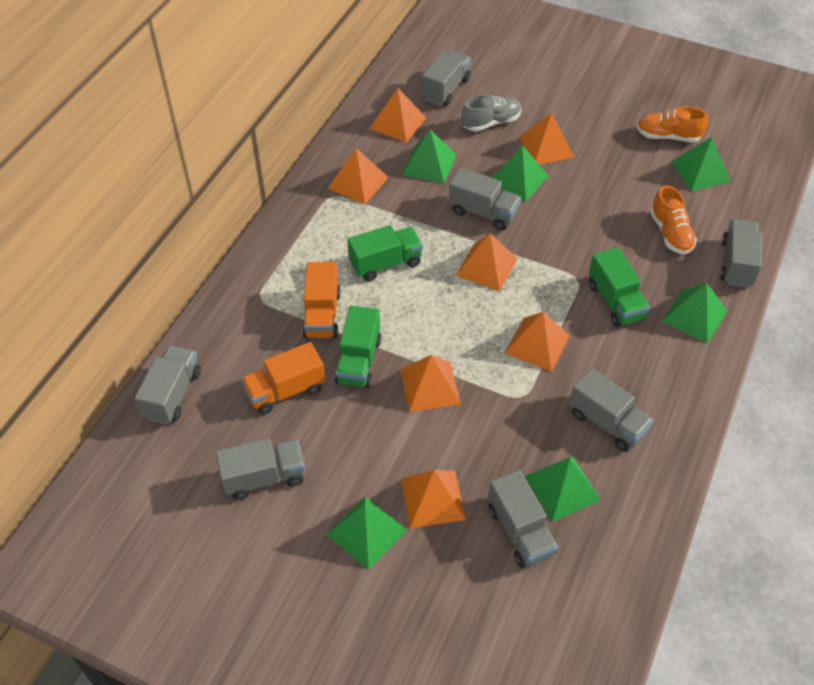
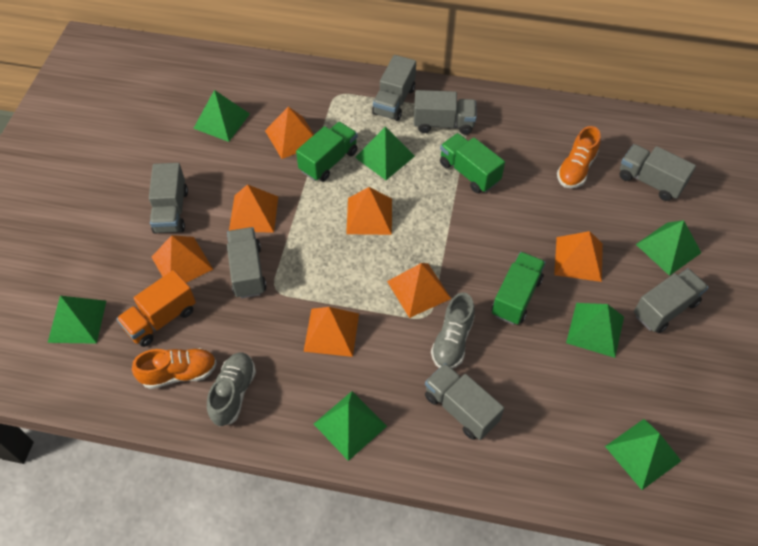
green pyramid: 6 -> 7
grey shoe: 1 -> 2
orange truck: 2 -> 1

